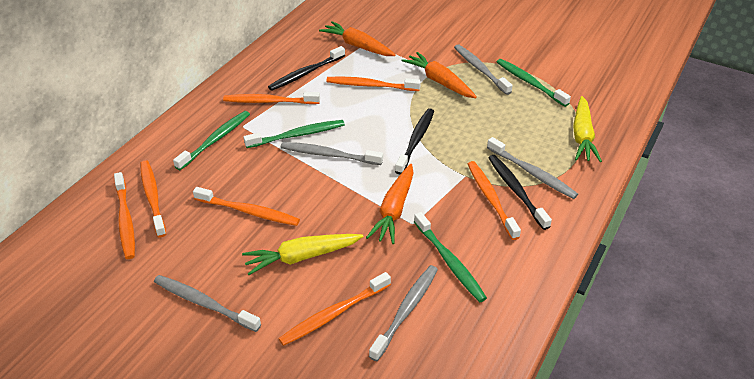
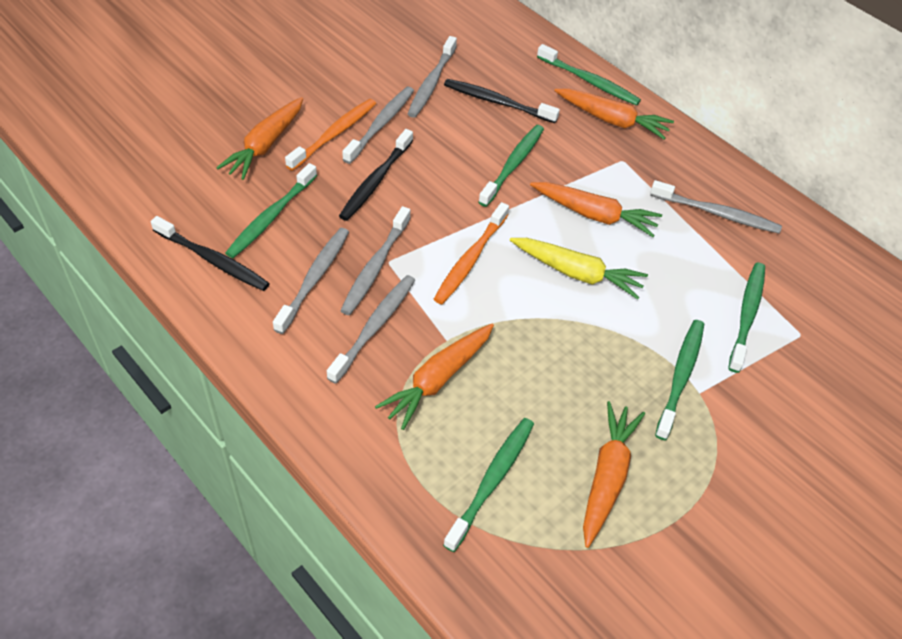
green toothbrush: 4 -> 6
grey toothbrush: 5 -> 6
orange carrot: 3 -> 5
orange toothbrush: 7 -> 2
yellow carrot: 2 -> 1

